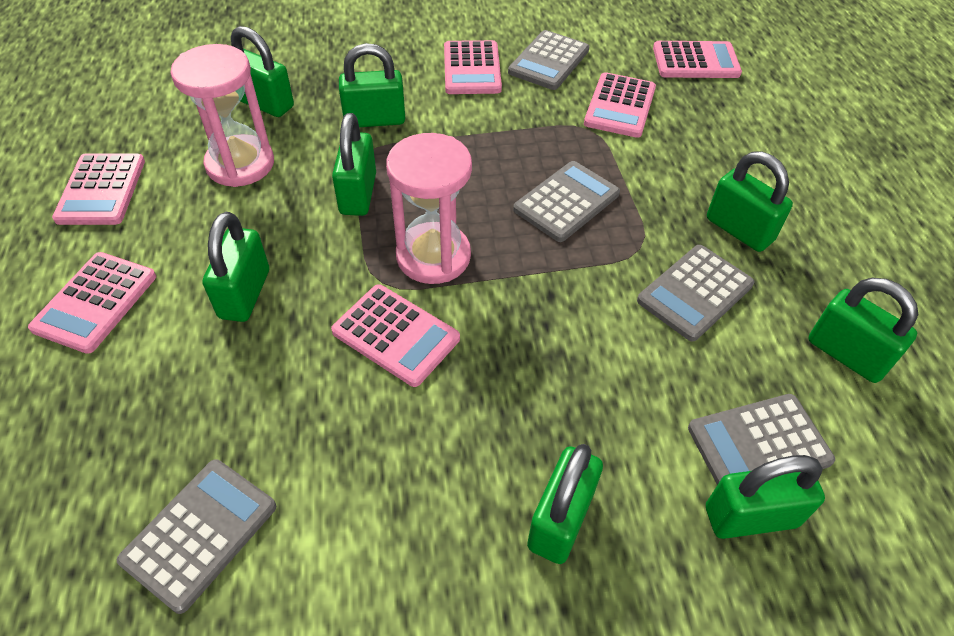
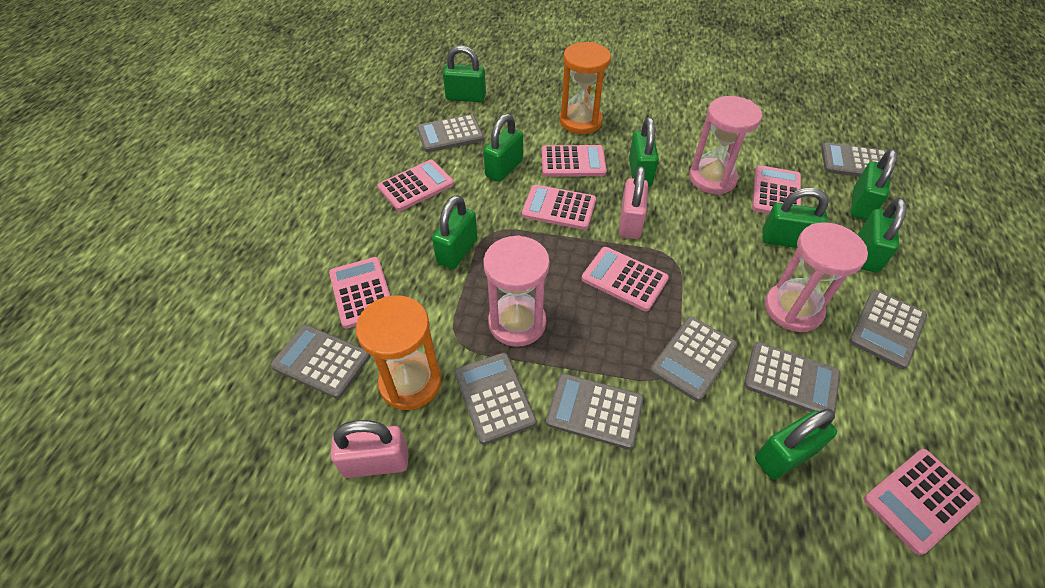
grey calculator: 5 -> 8
orange hourglass: 0 -> 2
pink calculator: 6 -> 7
pink hourglass: 2 -> 3
pink padlock: 0 -> 2

